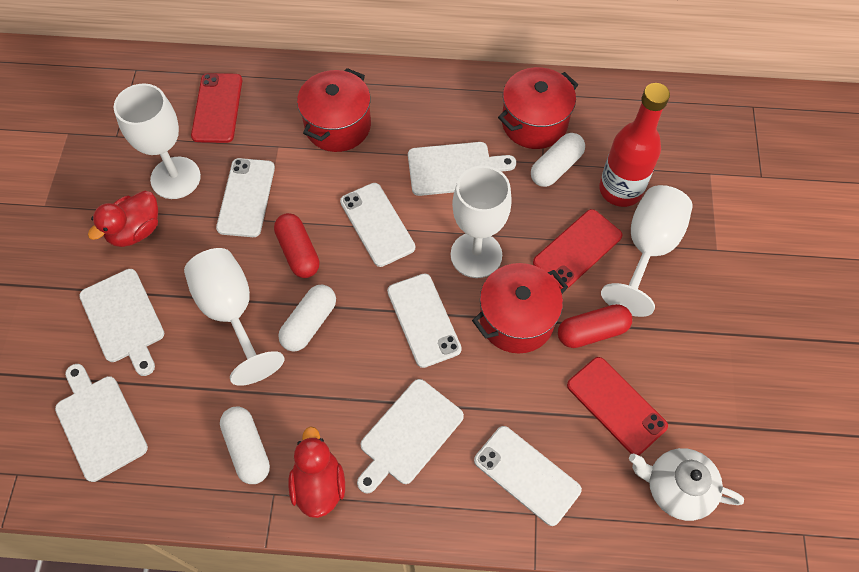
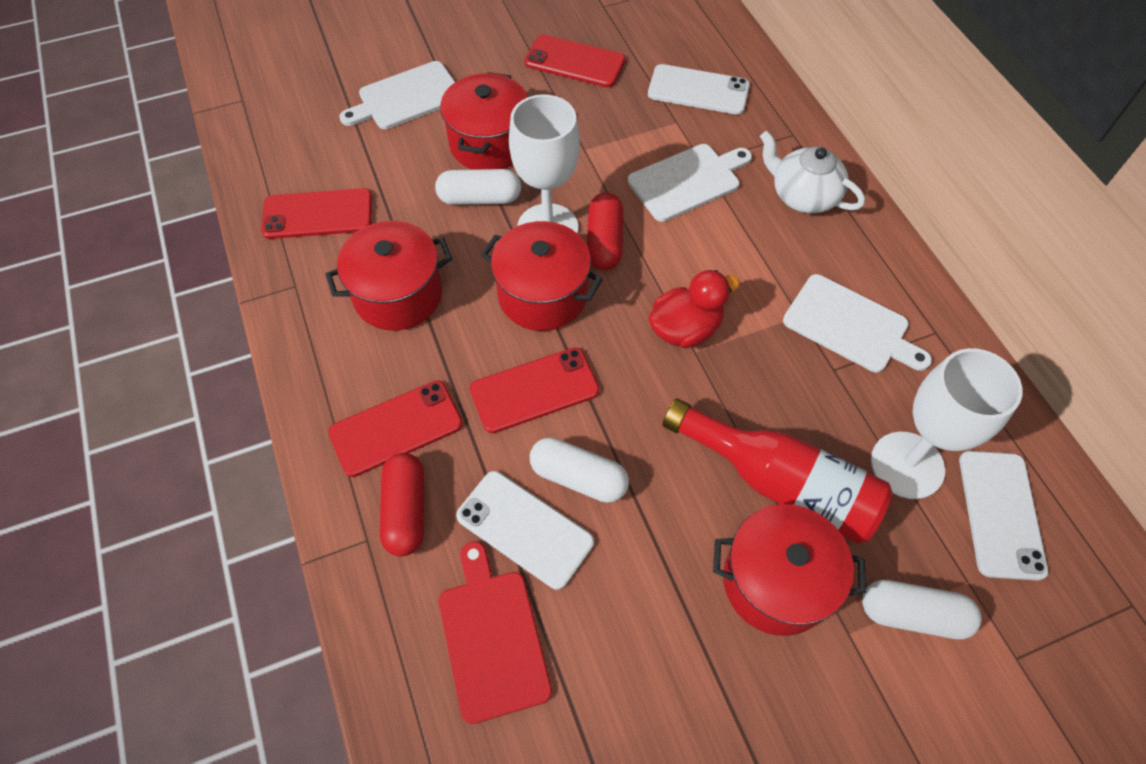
red cutting board: 0 -> 1
red duck: 2 -> 1
red phone: 3 -> 4
red pot: 3 -> 4
white cutting board: 4 -> 3
white goblet: 4 -> 2
white phone: 4 -> 3

